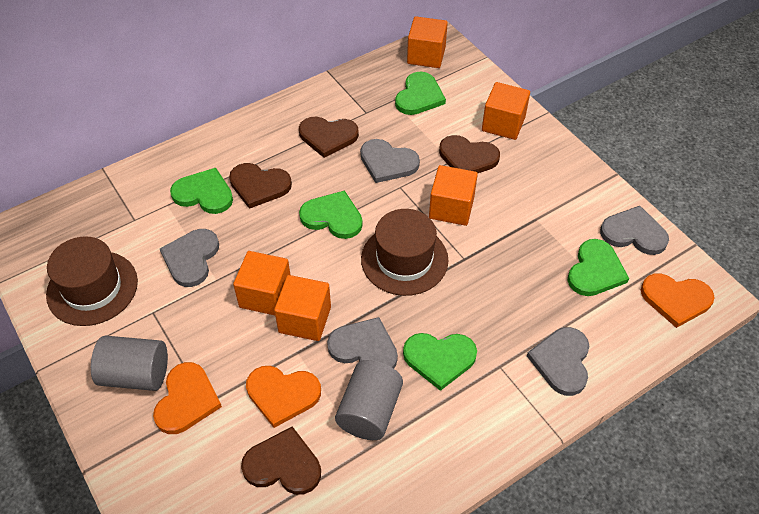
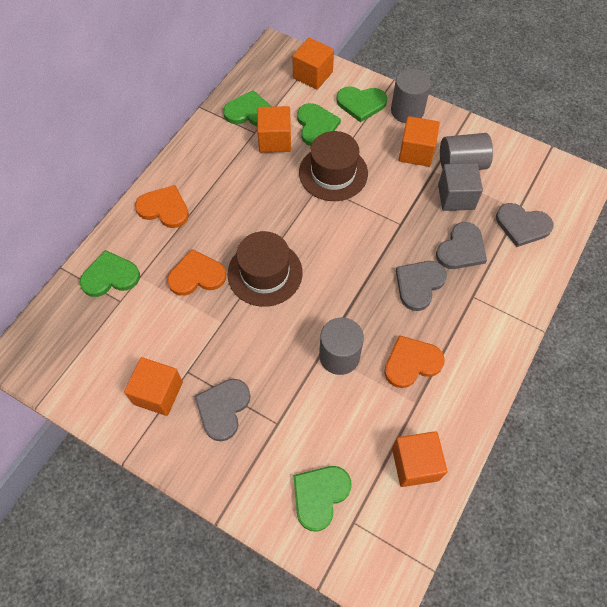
brown heart: 4 -> 0
grey cube: 0 -> 1
grey cylinder: 2 -> 3
grey heart: 5 -> 4

